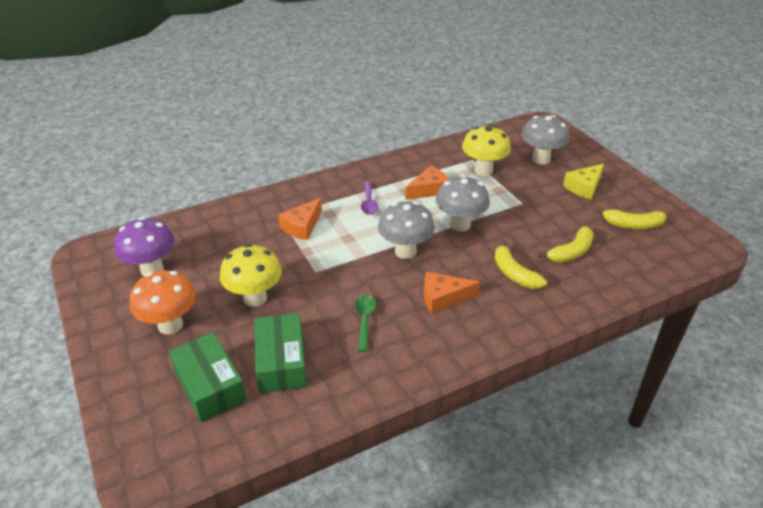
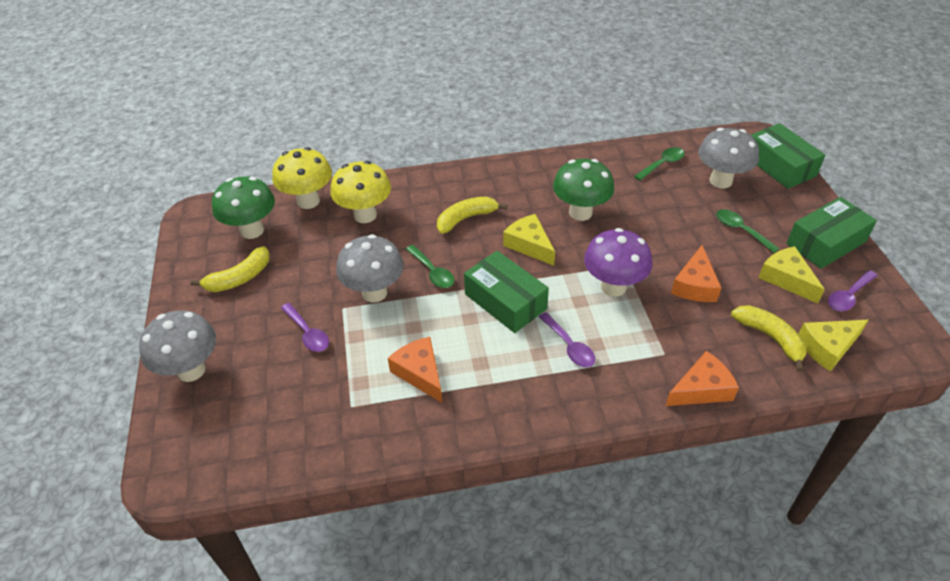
green box: 2 -> 3
green mushroom: 0 -> 2
green spoon: 1 -> 3
orange mushroom: 1 -> 0
purple spoon: 1 -> 3
yellow cheese: 1 -> 3

